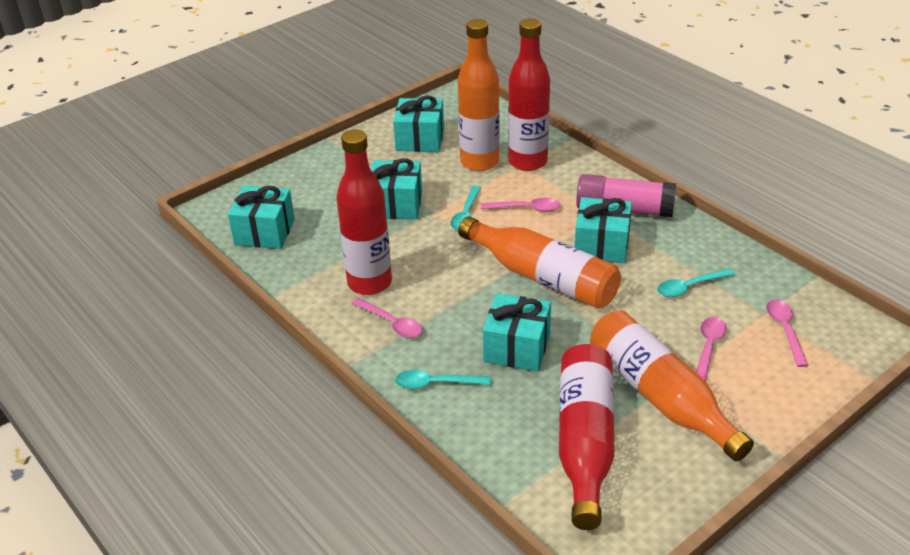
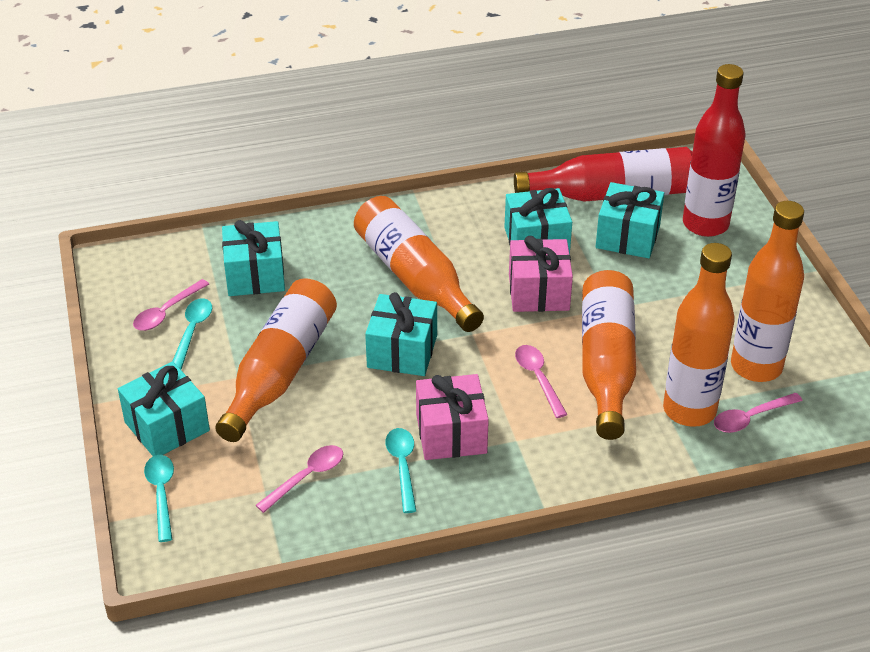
orange bottle: 3 -> 5
pink gift: 0 -> 2
pink glue stick: 1 -> 0
red bottle: 3 -> 2

